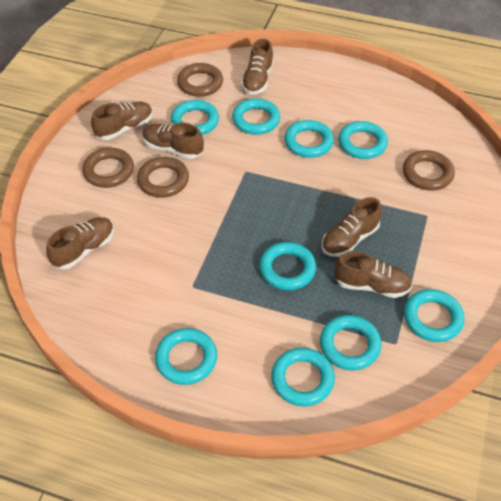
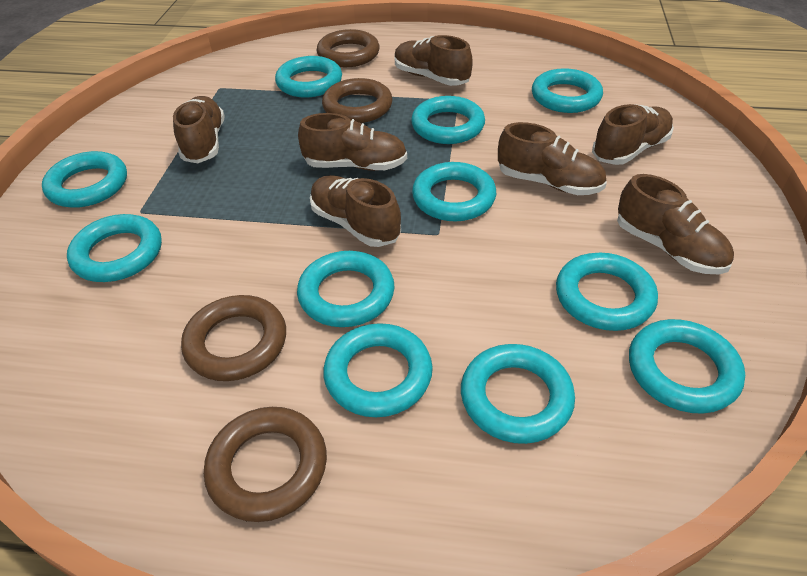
brown shoe: 6 -> 7
turquoise ring: 9 -> 11

